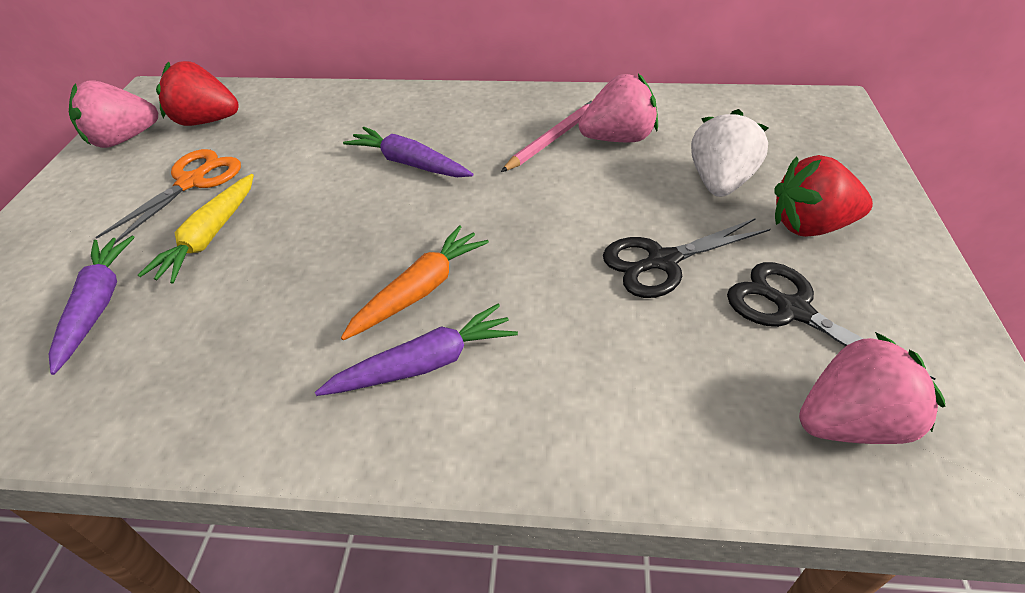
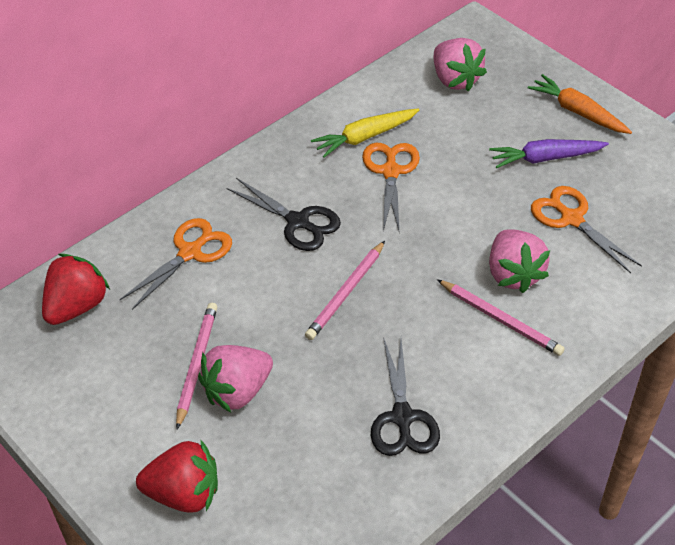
orange scissors: 1 -> 3
pink pencil: 1 -> 3
purple carrot: 3 -> 1
white strawberry: 1 -> 0

